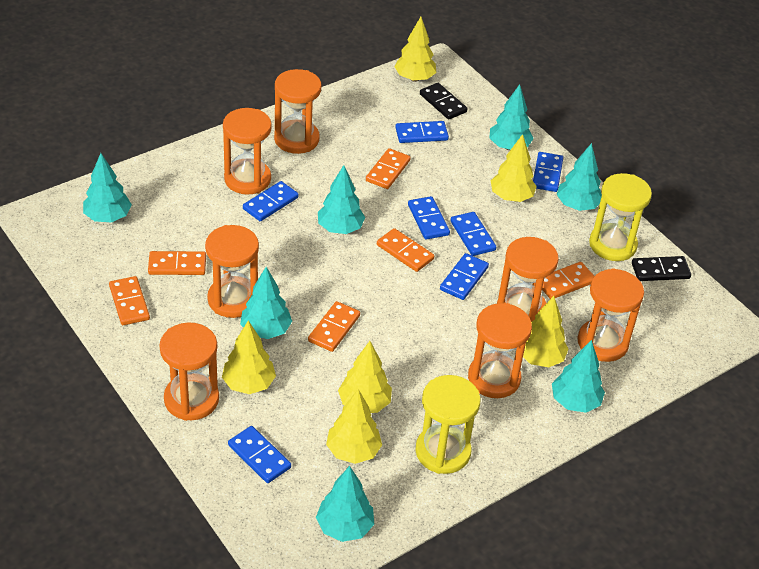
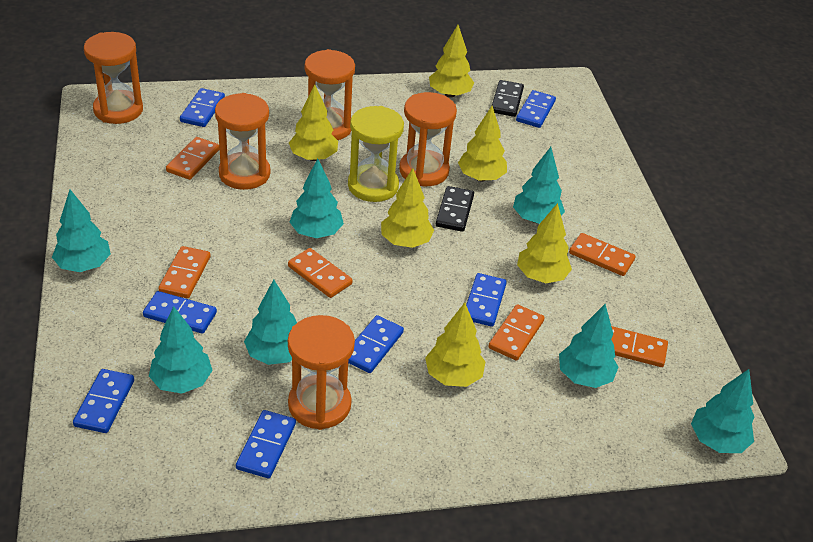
orange hourglass: 7 -> 5
yellow hourglass: 2 -> 1

